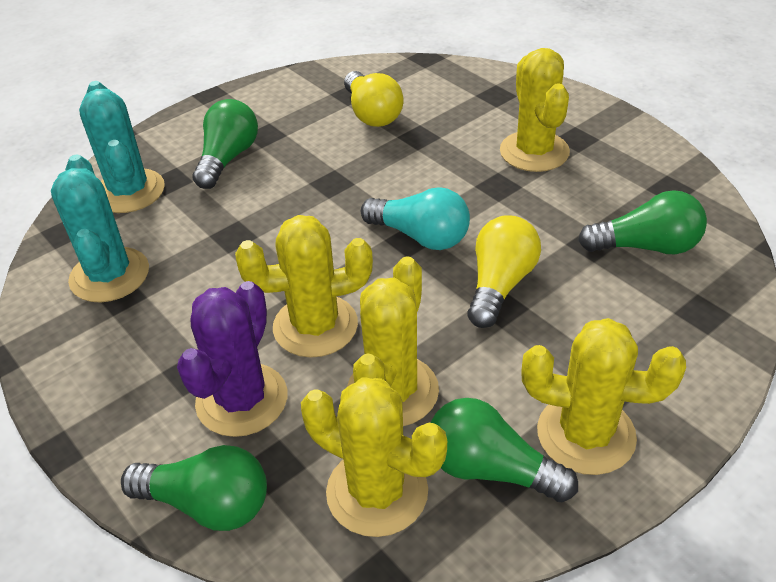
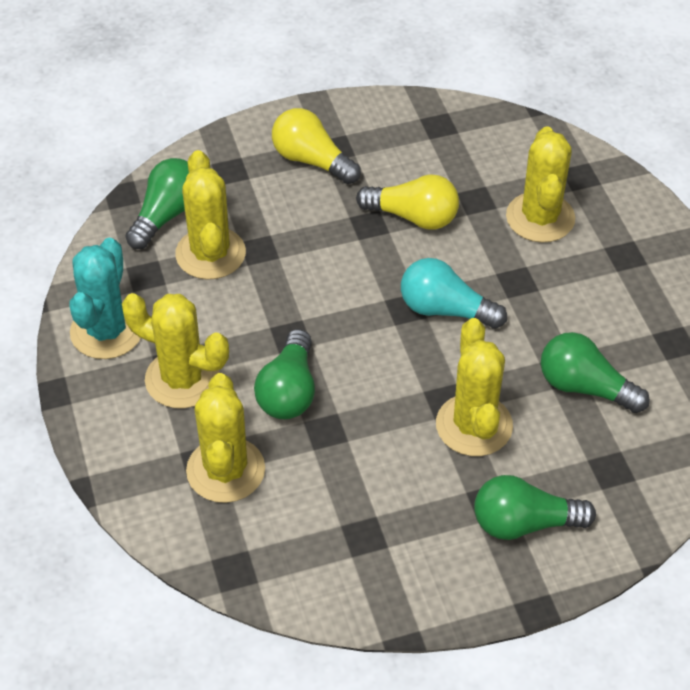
purple cactus: 1 -> 0
turquoise cactus: 2 -> 1

